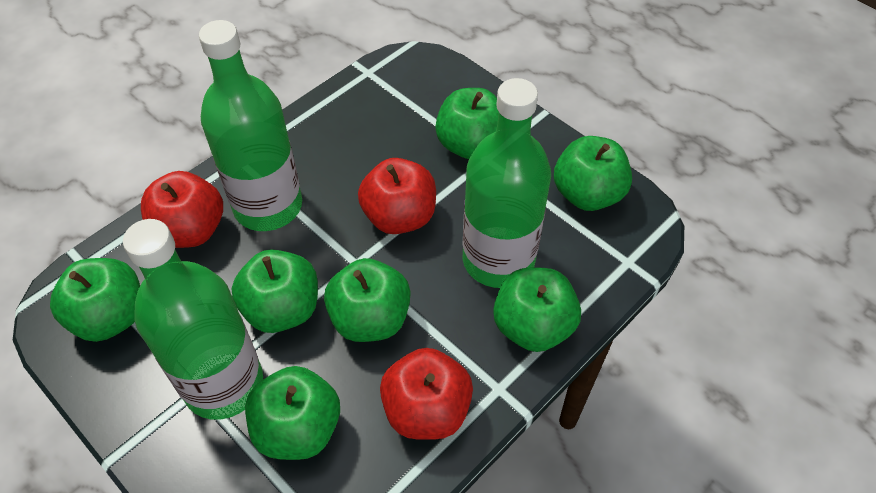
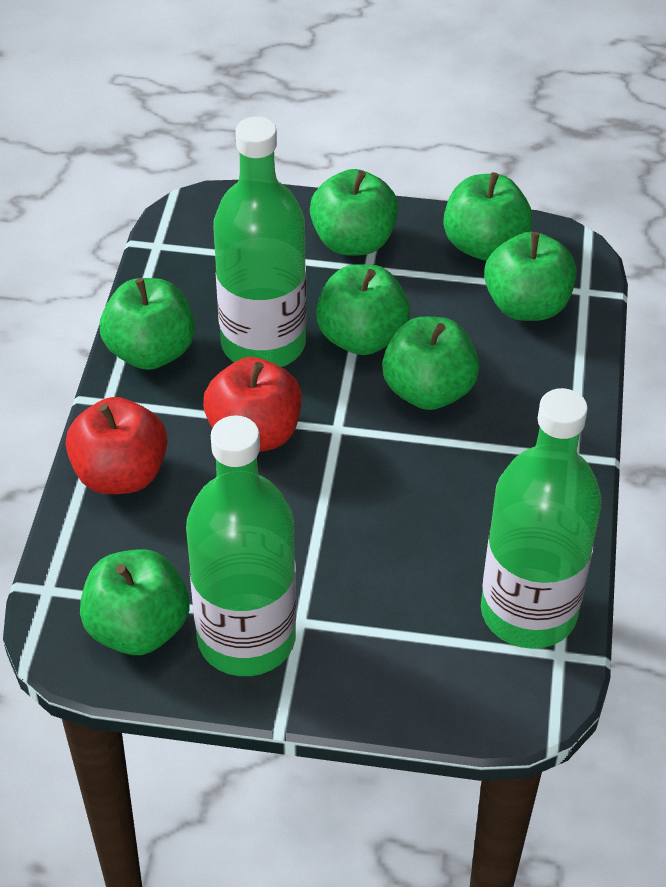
red apple: 3 -> 2

